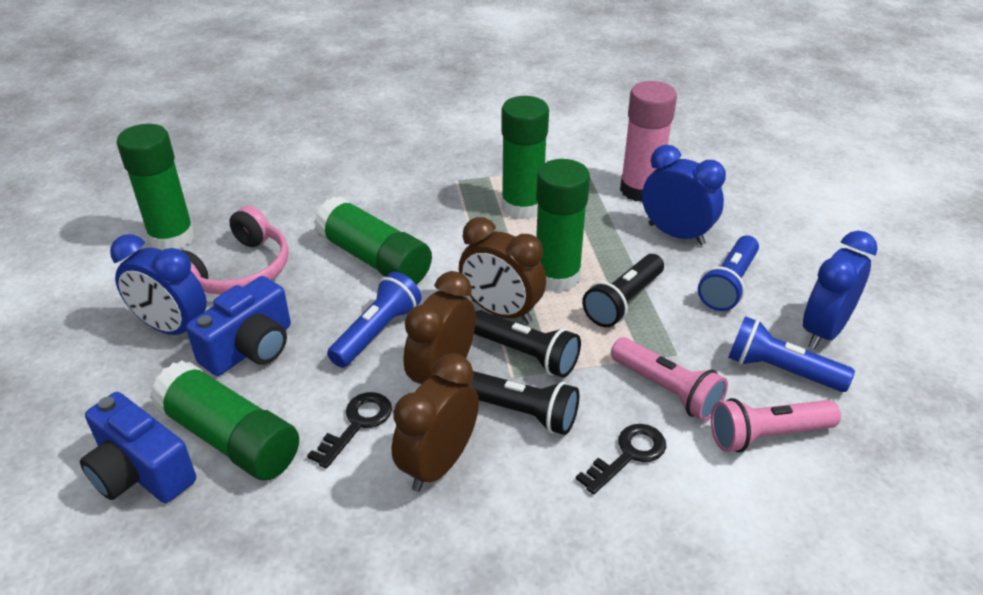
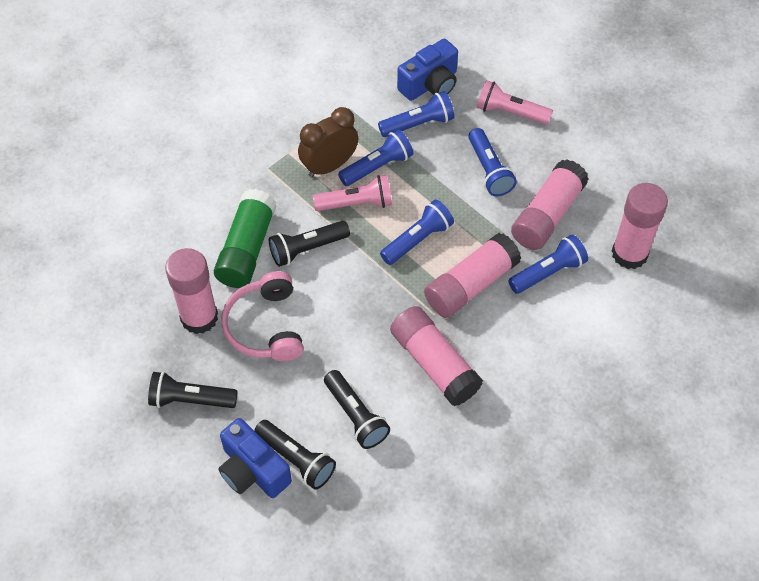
black flashlight: 3 -> 4
black key: 2 -> 0
blue clock: 3 -> 0
blue flashlight: 3 -> 5
brown clock: 3 -> 1
green glue stick: 5 -> 1
pink glue stick: 1 -> 5

